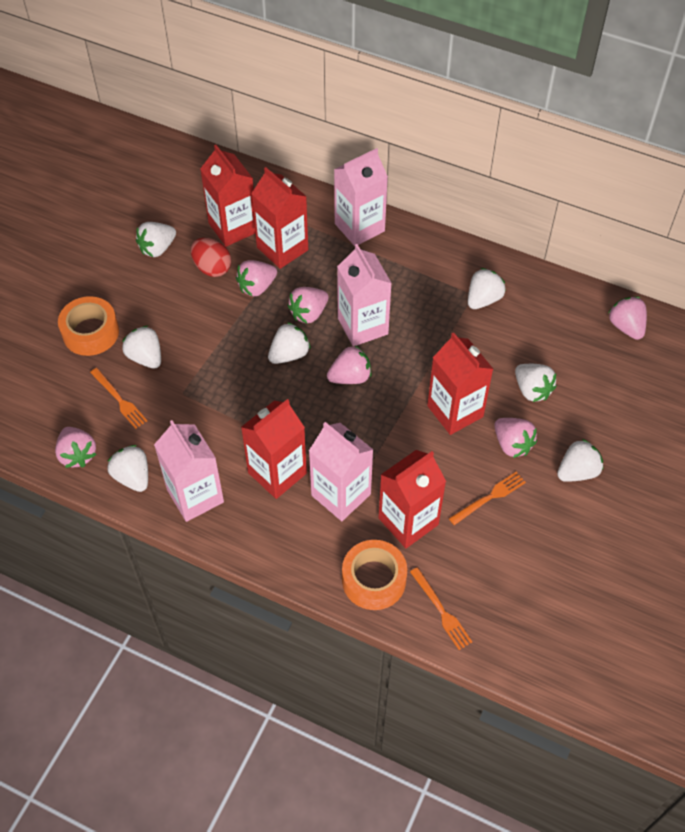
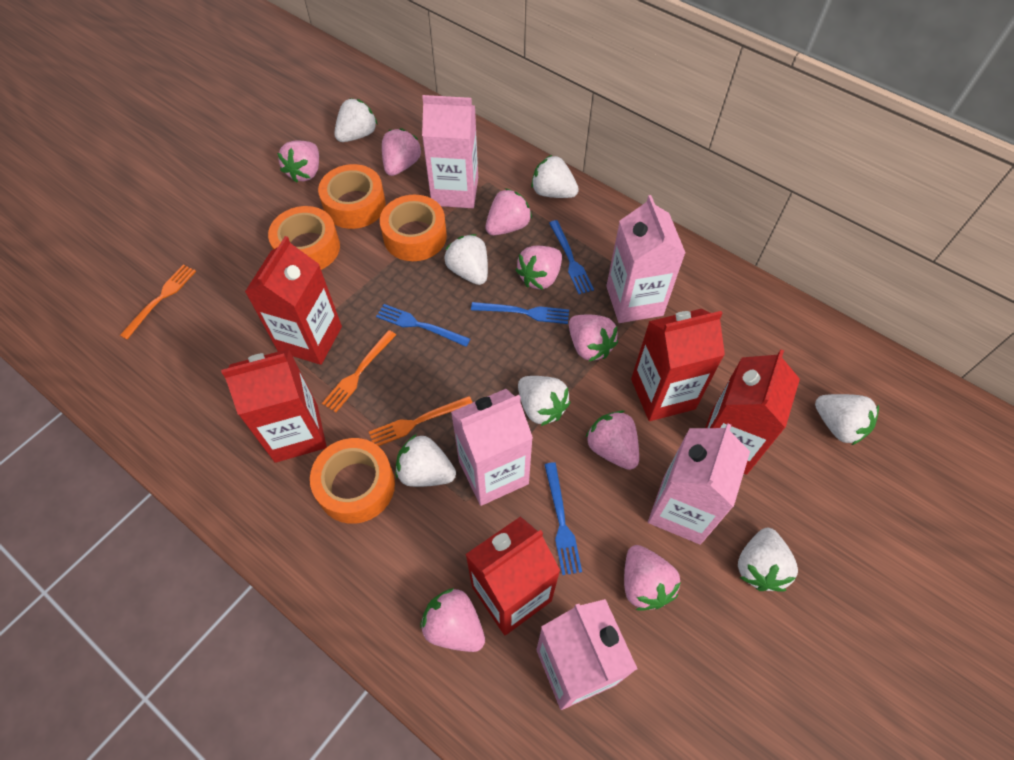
blue fork: 0 -> 4
orange tape: 2 -> 4
pink carton: 4 -> 5
pink strawberry: 6 -> 8
red egg: 1 -> 0

